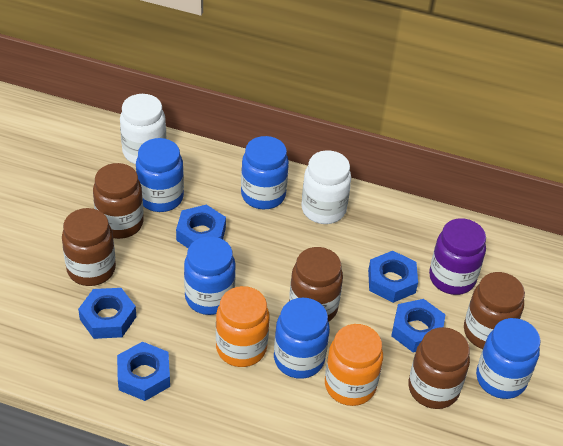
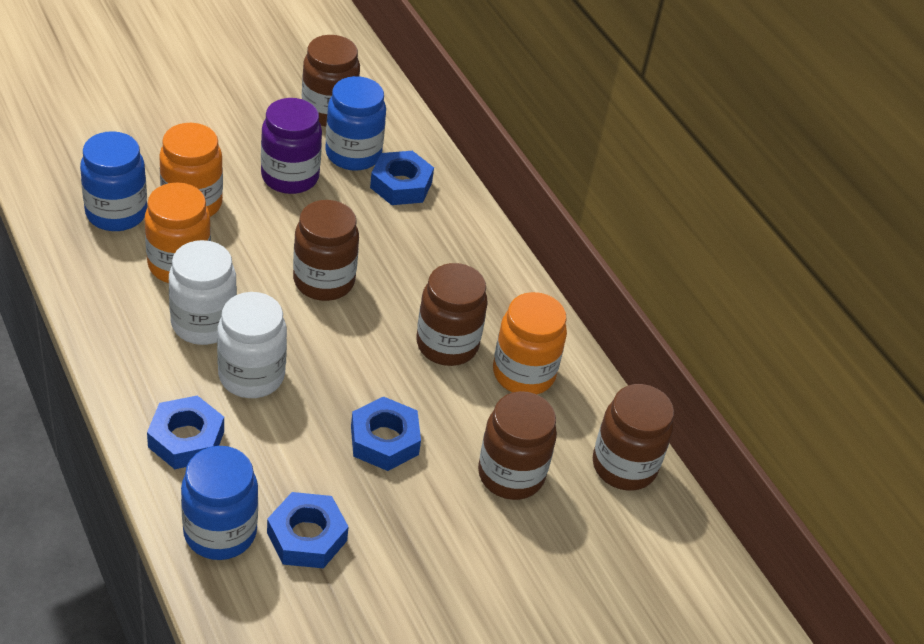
blue jar: 5 -> 3
blue nut: 5 -> 4
orange jar: 2 -> 3

